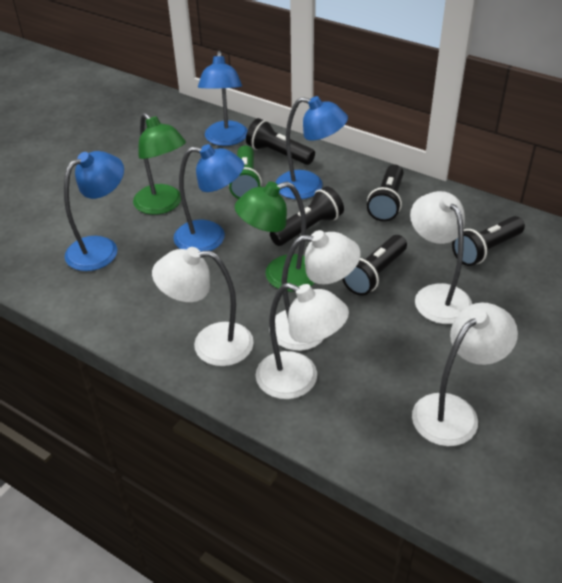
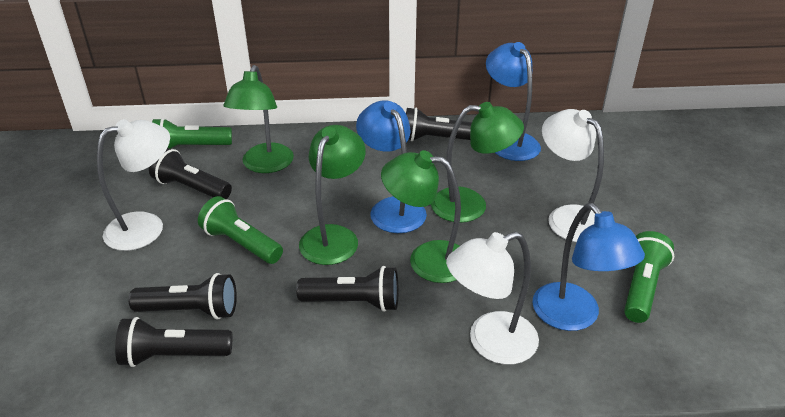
blue lamp: 4 -> 3
green flashlight: 1 -> 3
green lamp: 2 -> 4
white lamp: 5 -> 3

